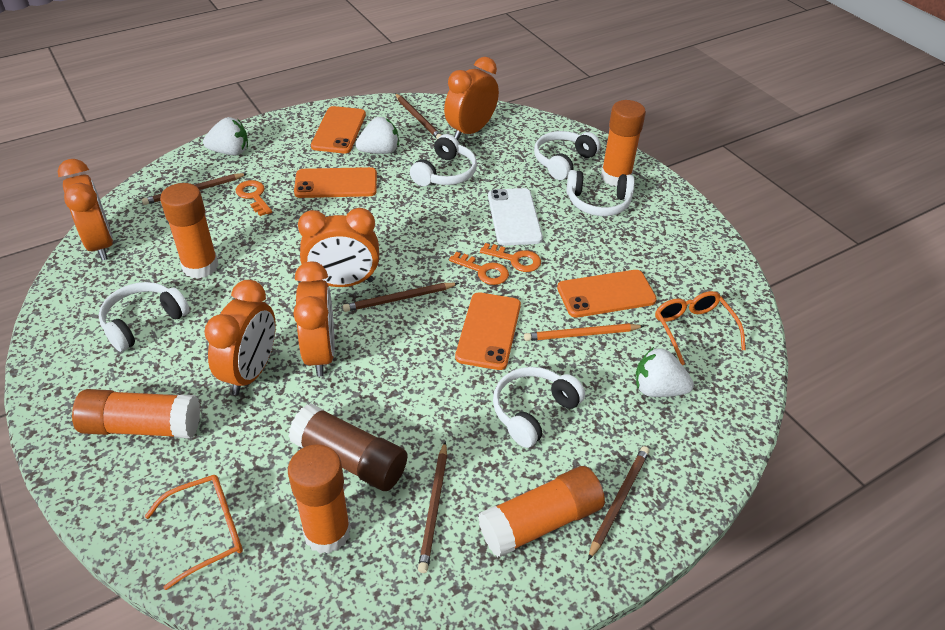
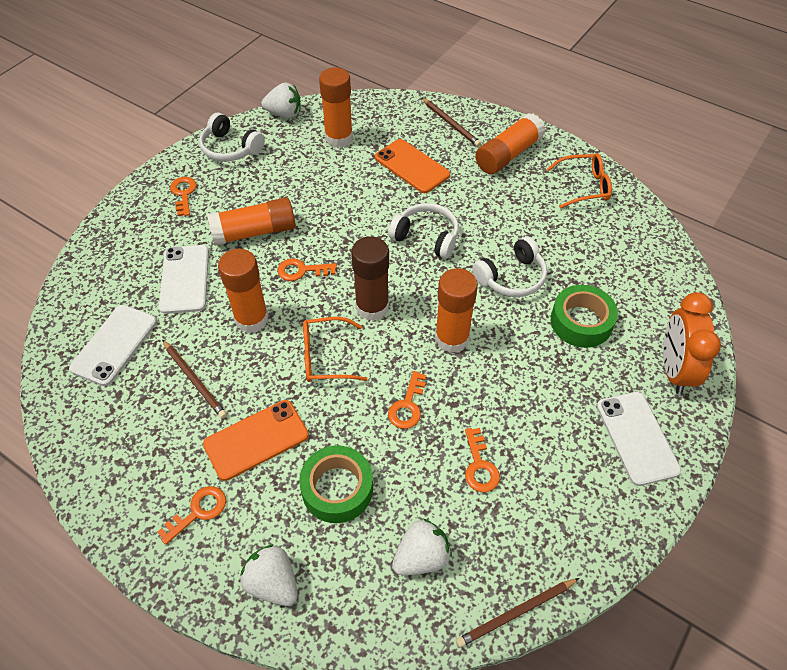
brown pencil: 5 -> 3
green tape: 0 -> 2
orange clock: 5 -> 1
orange key: 3 -> 5
orange pencil: 1 -> 0
orange phone: 4 -> 2
white headphones: 5 -> 3
white phone: 1 -> 3

